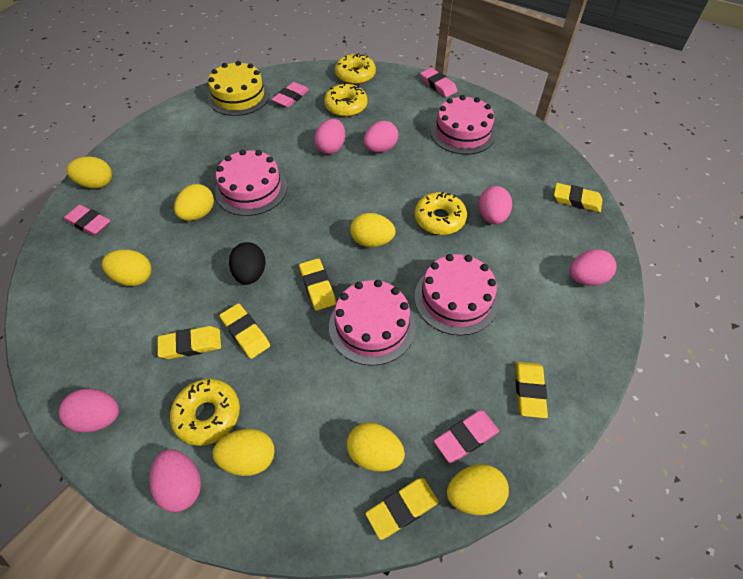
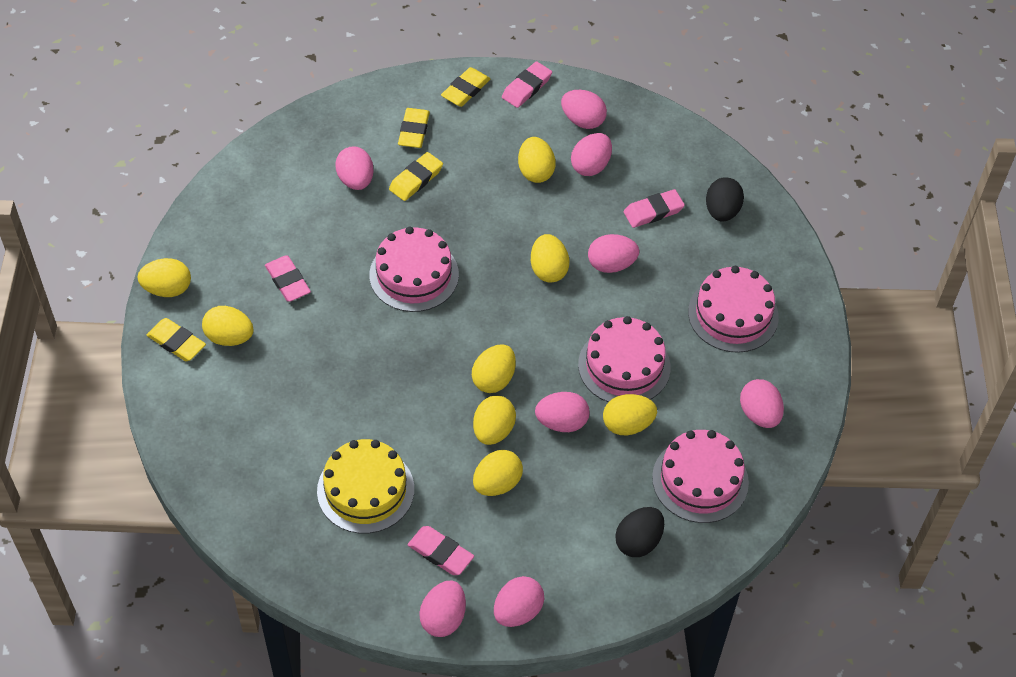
black egg: 1 -> 2
pink egg: 6 -> 8
yellow donut: 4 -> 0
yellow egg: 7 -> 8
yellow eraser: 6 -> 4

